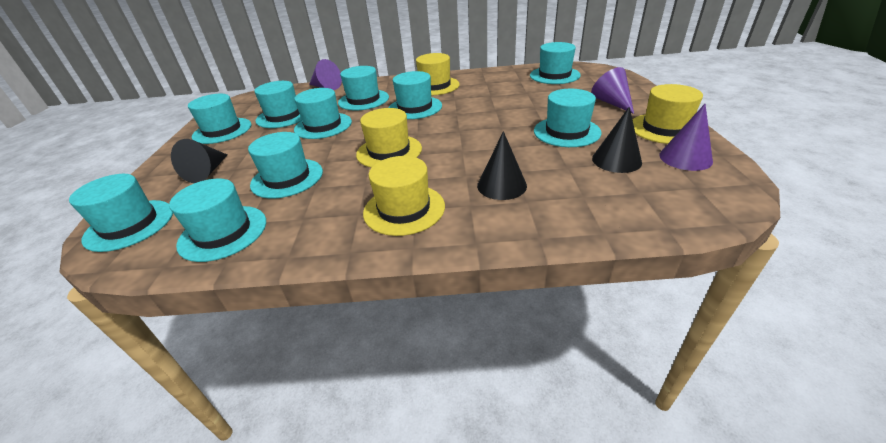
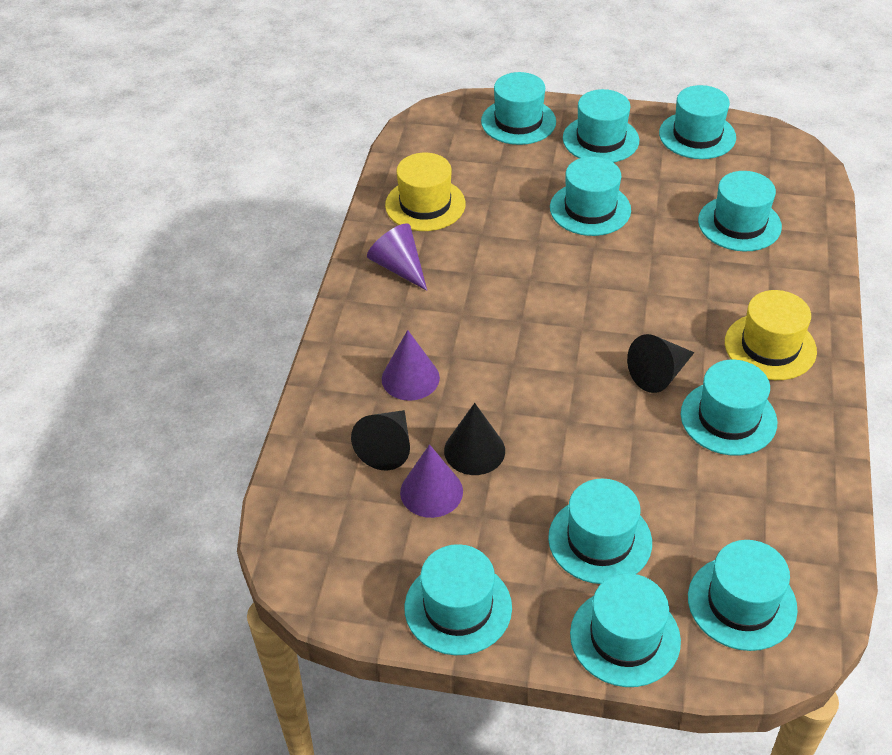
yellow hat: 4 -> 2

